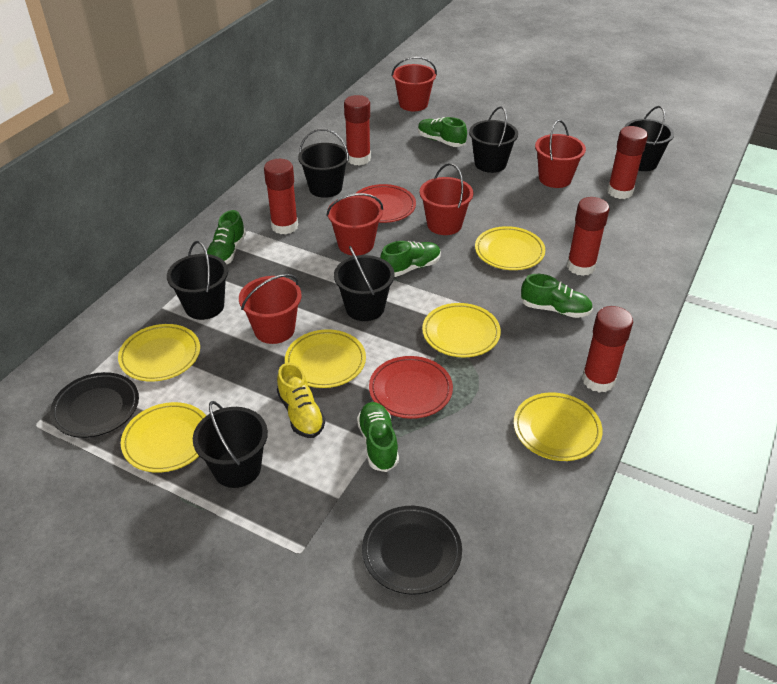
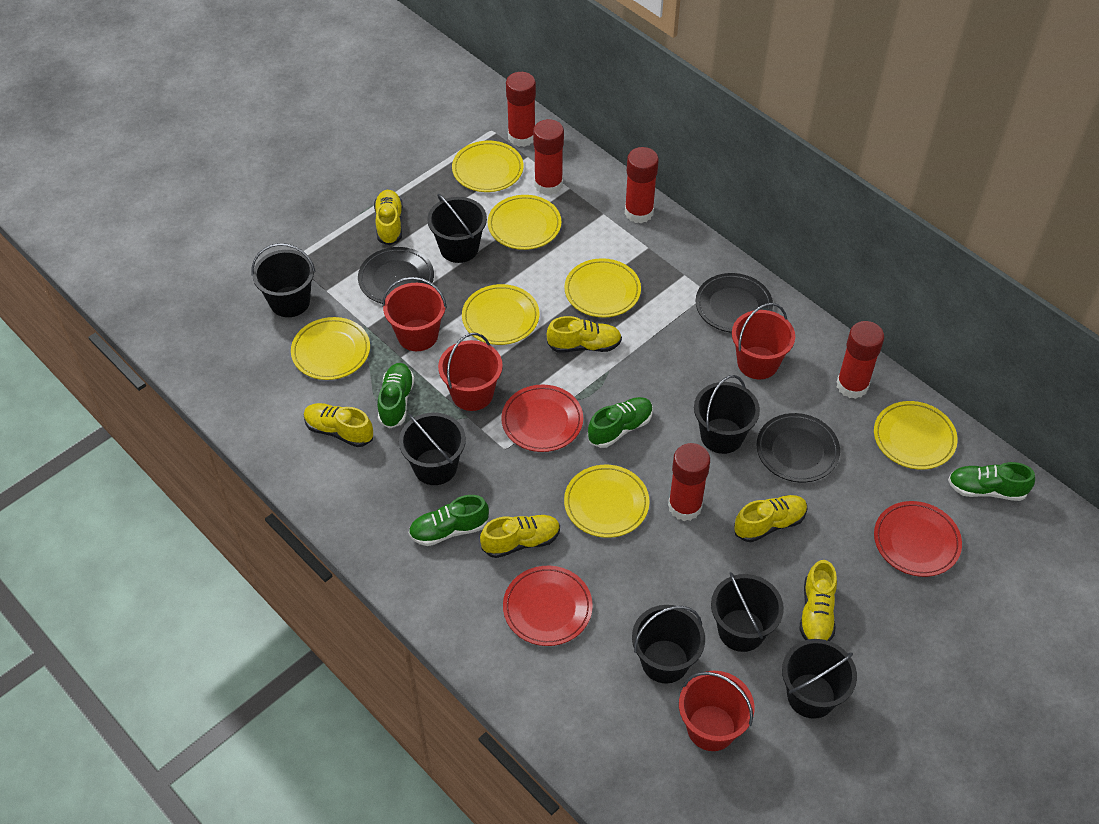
black bucket: 6 -> 7
black plate: 2 -> 3
green shoe: 5 -> 4
red bucket: 5 -> 4
red plate: 2 -> 3
yellow plate: 6 -> 7
yellow shoe: 1 -> 6

